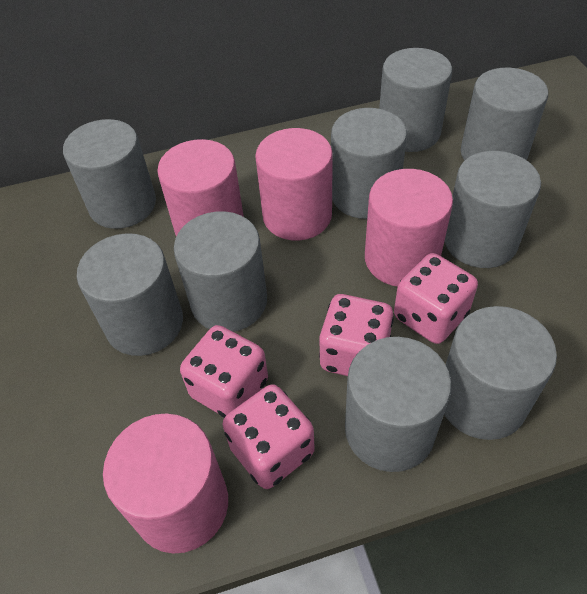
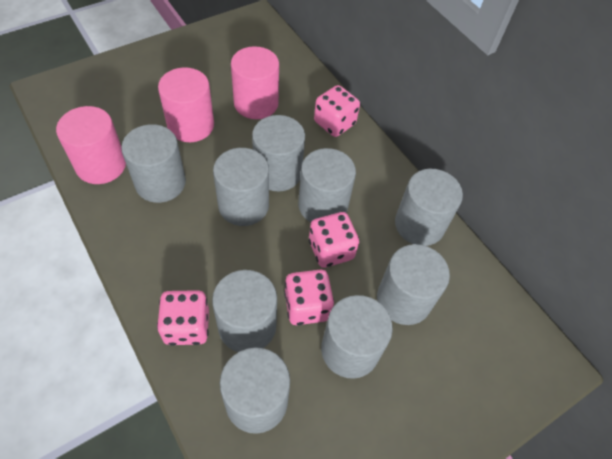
pink cylinder: 4 -> 3

